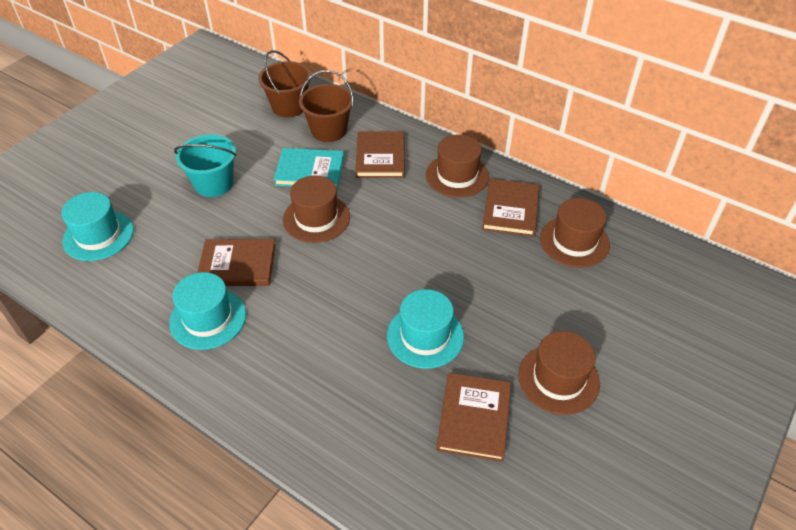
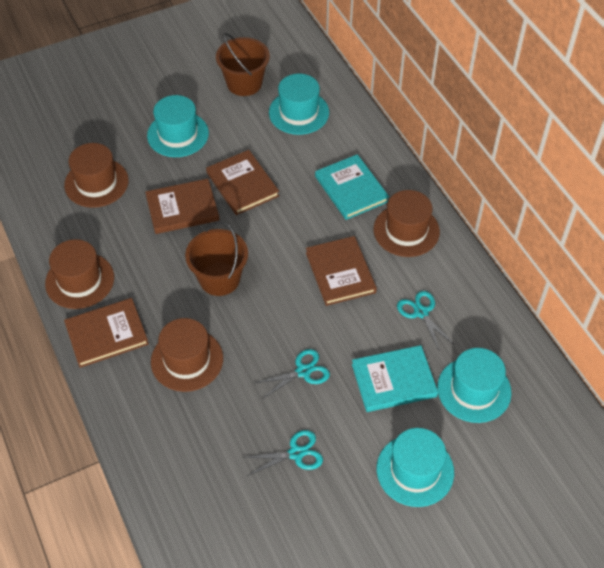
turquoise book: 1 -> 2
turquoise bucket: 1 -> 0
turquoise hat: 3 -> 4
turquoise scissors: 0 -> 3

